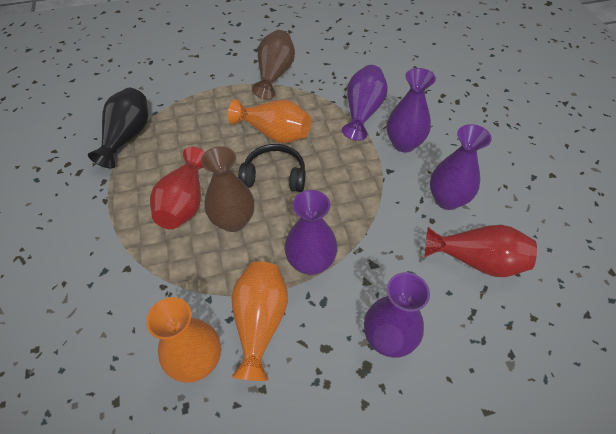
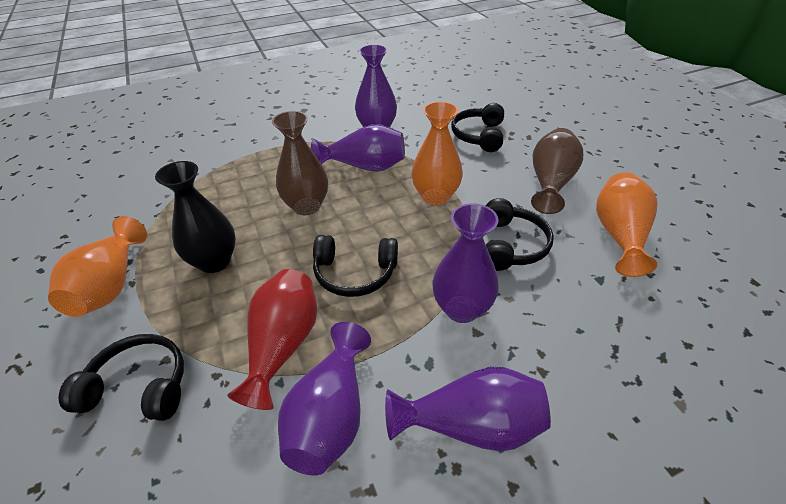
black headphones: 1 -> 4
red vase: 2 -> 1

